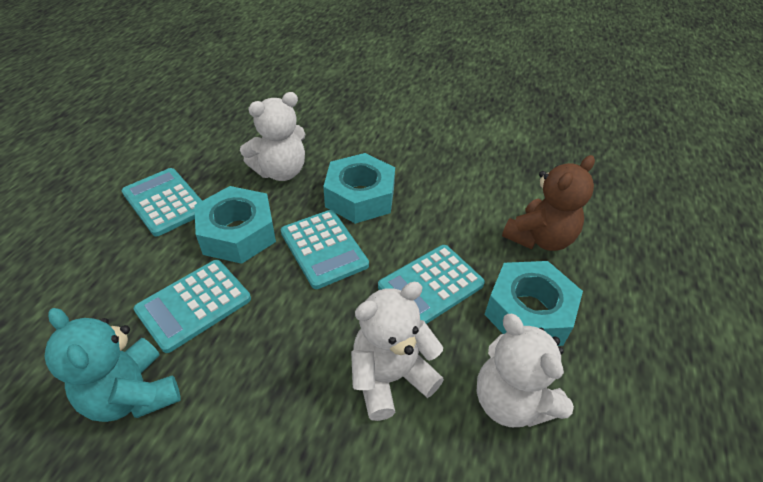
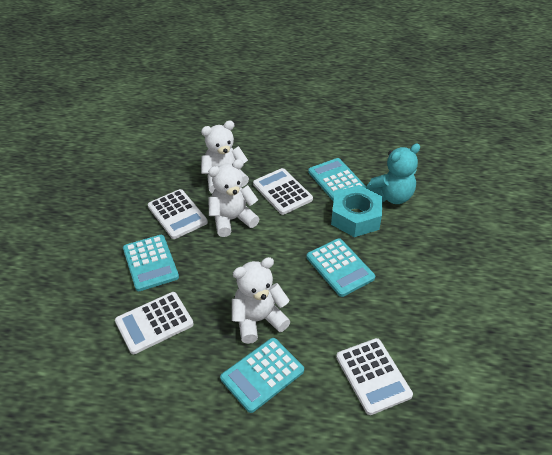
brown teddy bear: 1 -> 0
turquoise nut: 3 -> 1
white calculator: 0 -> 4

